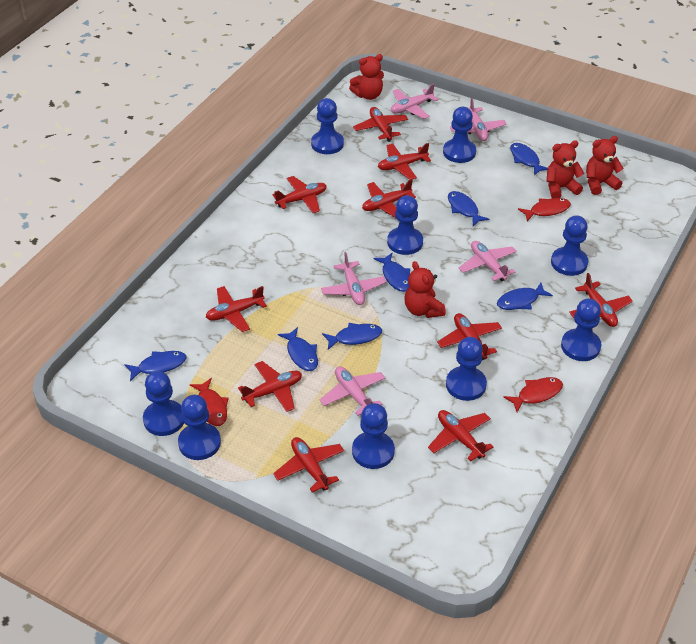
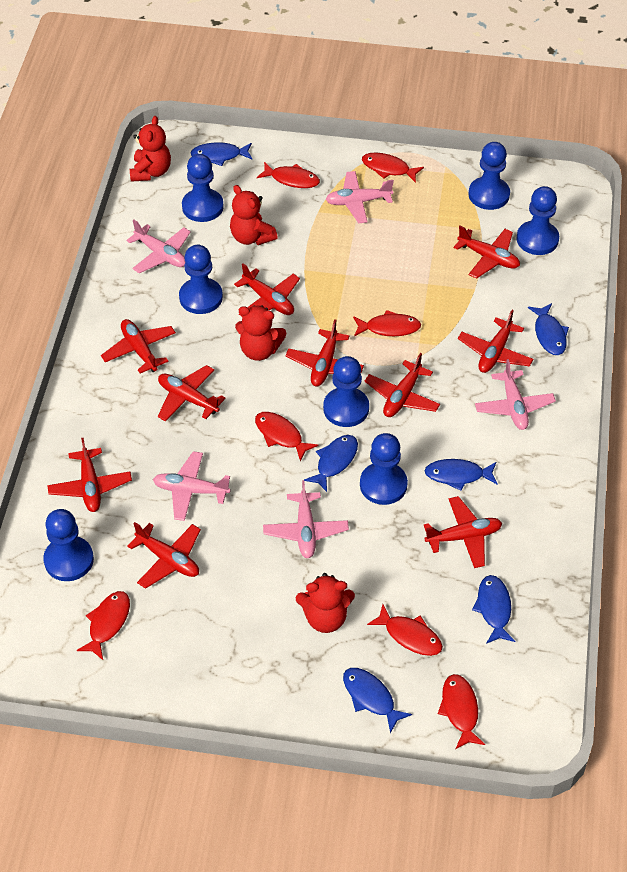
blue fish: 7 -> 6
blue pawn: 9 -> 7
red fish: 3 -> 7

